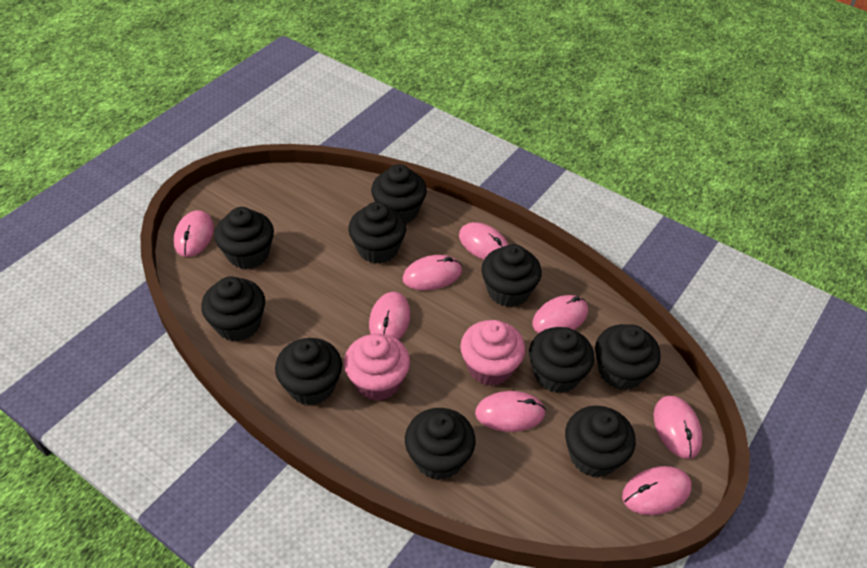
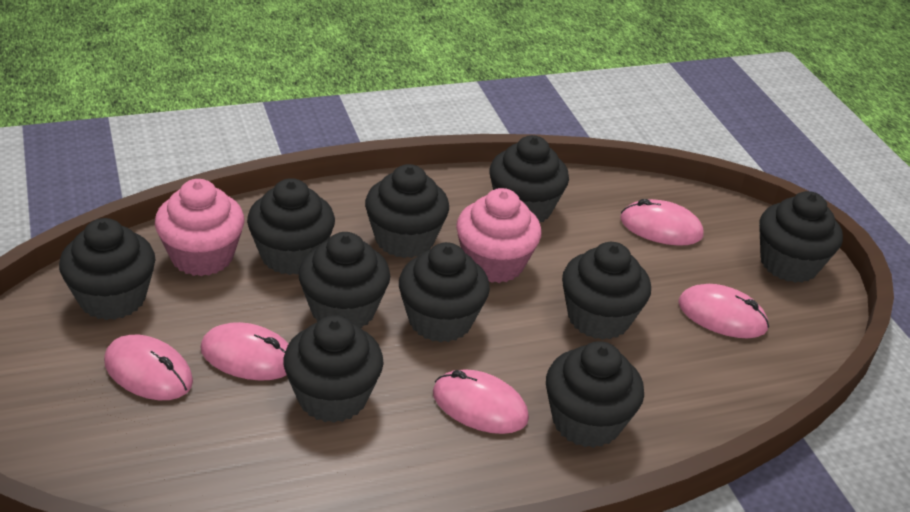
pink mouse: 8 -> 5

